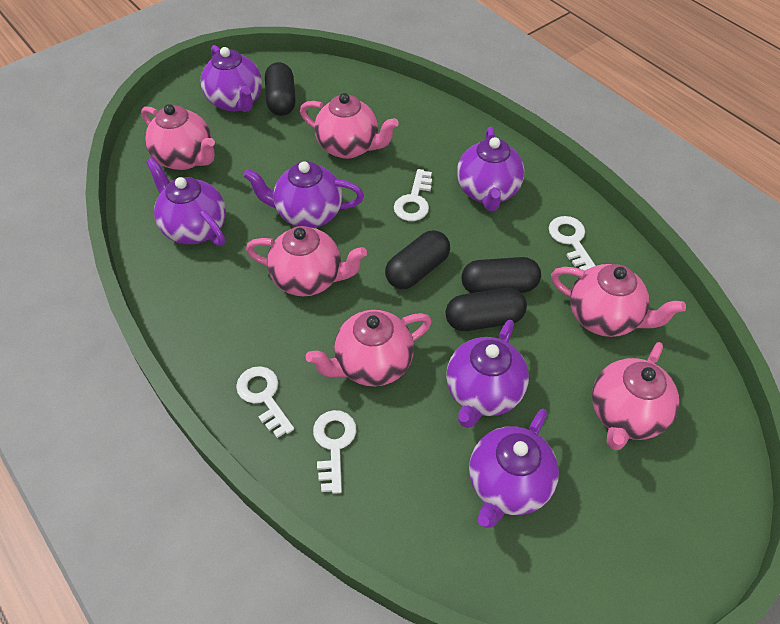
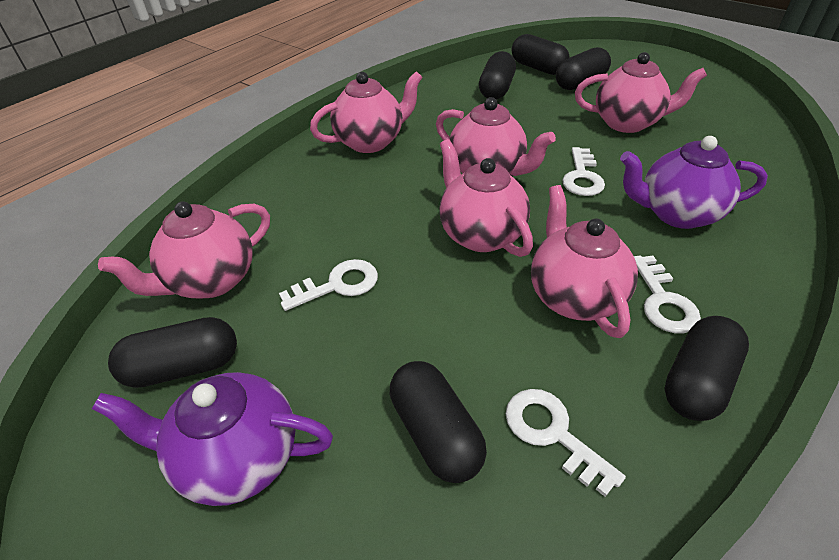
black capsule: 4 -> 6
purple teapot: 6 -> 2

